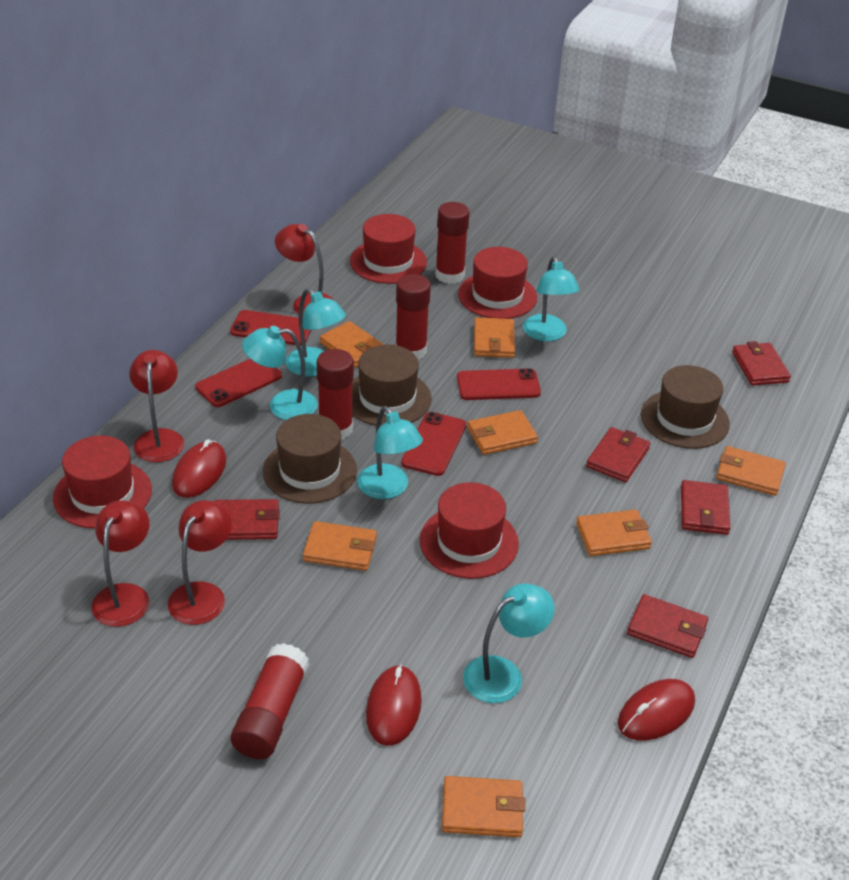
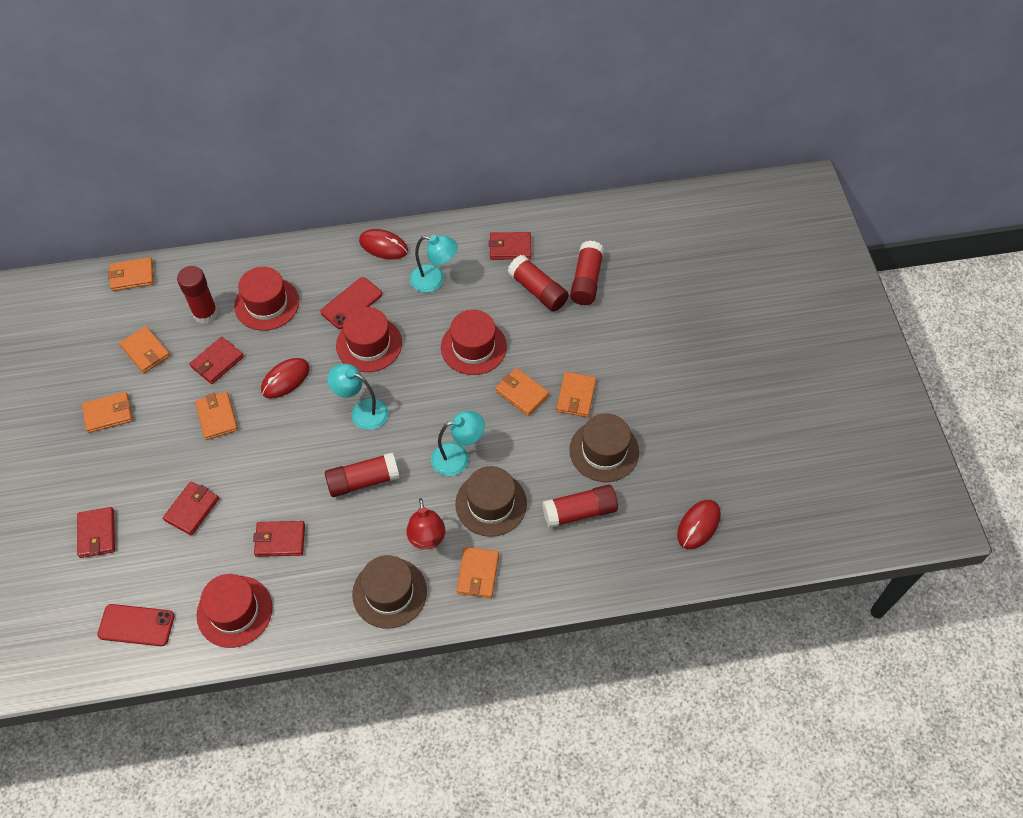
red glue stick: 4 -> 5
red lamp: 4 -> 1
red phone: 4 -> 2
turquoise lamp: 5 -> 3

